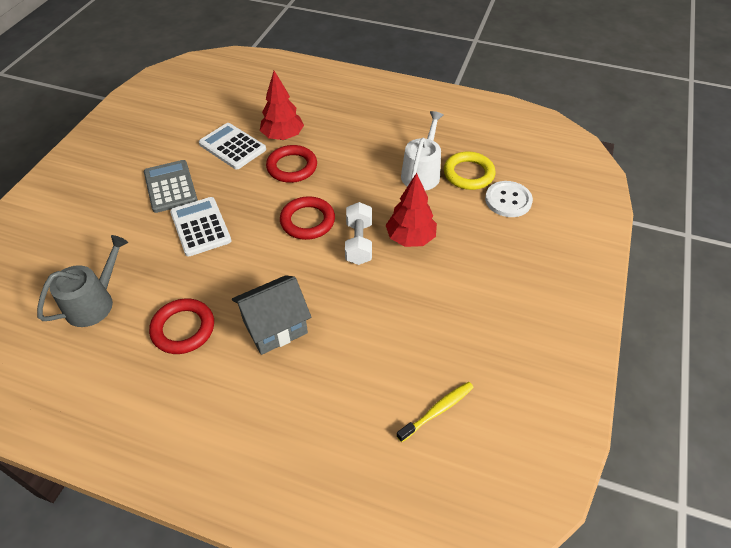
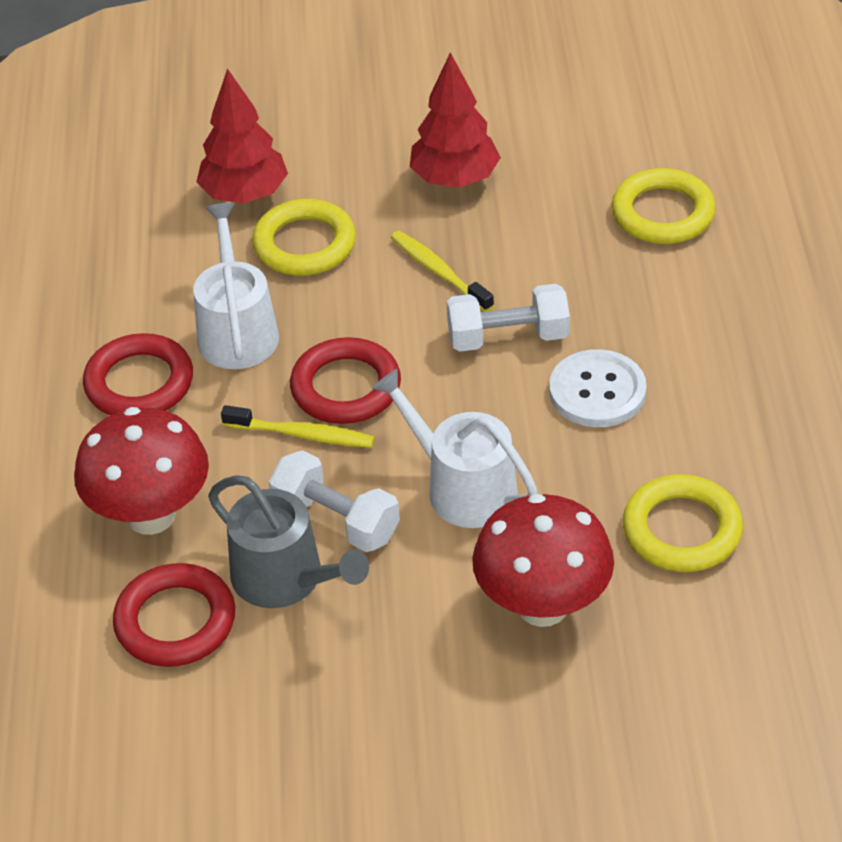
grey calculator: 1 -> 0
grey house: 1 -> 0
red mushroom: 0 -> 2
white calculator: 2 -> 0
white dumbbell: 1 -> 2
white watering can: 1 -> 2
yellow ring: 1 -> 3
yellow toothbrush: 1 -> 2

